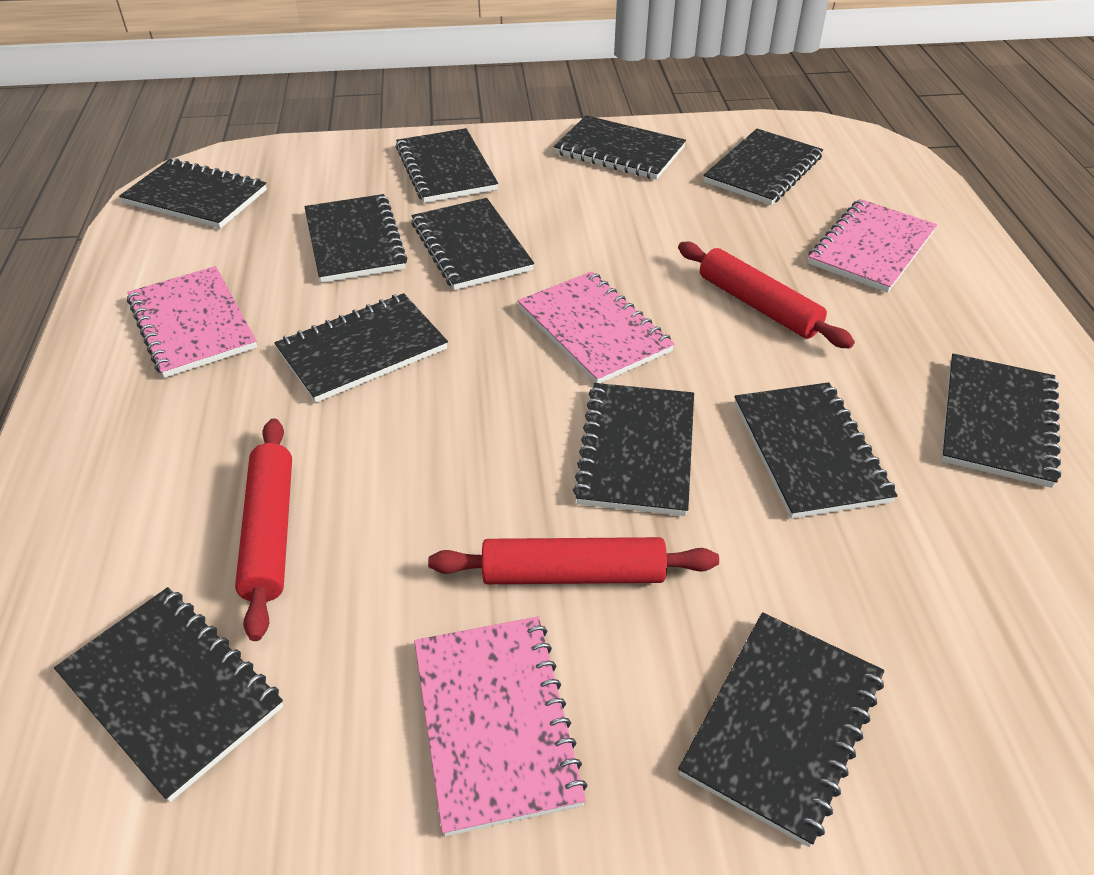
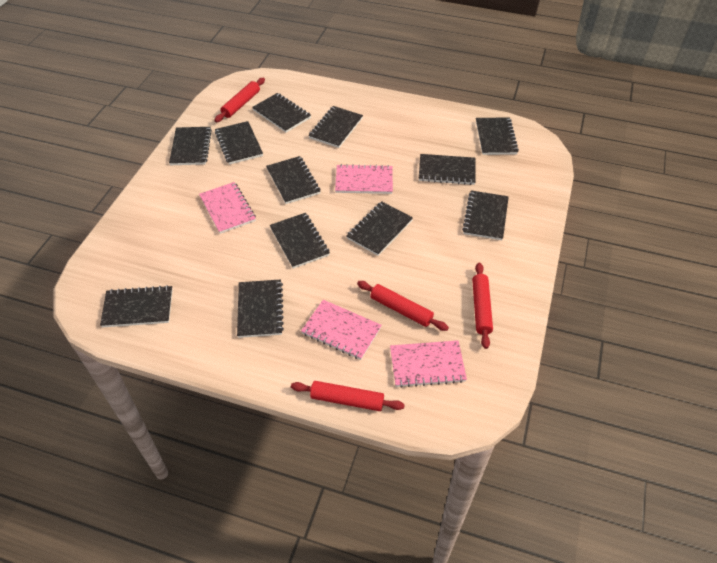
red rolling pin: 3 -> 4

